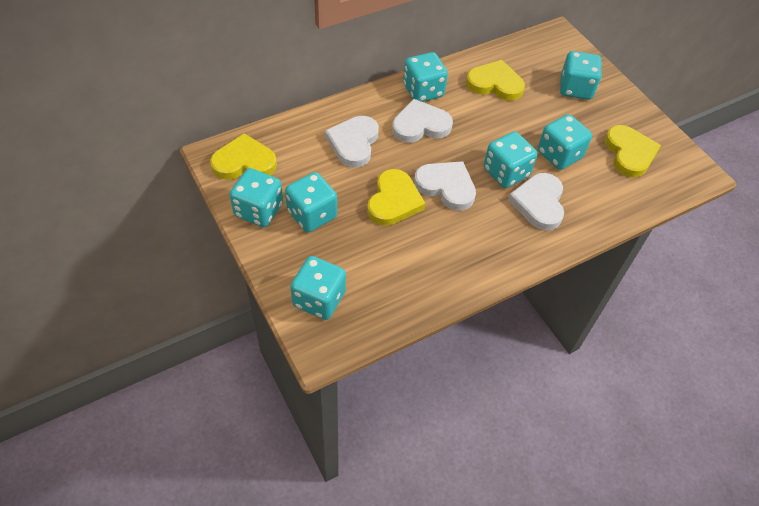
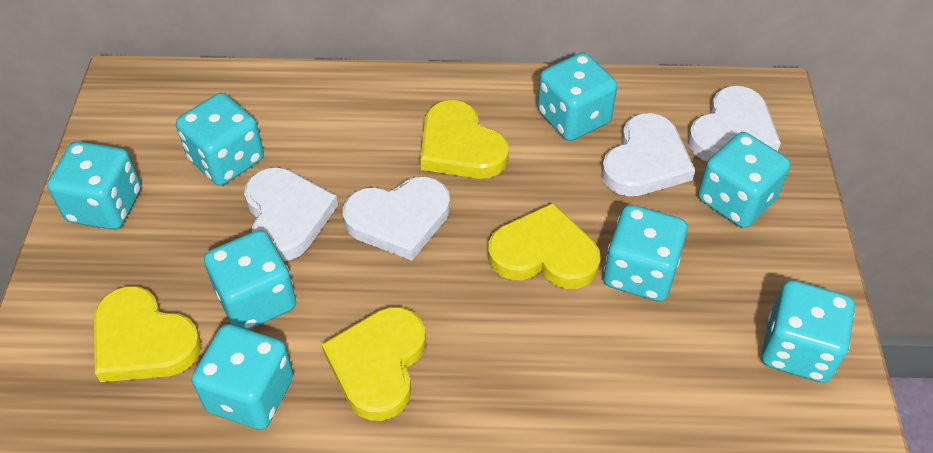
turquoise dice: 7 -> 8

